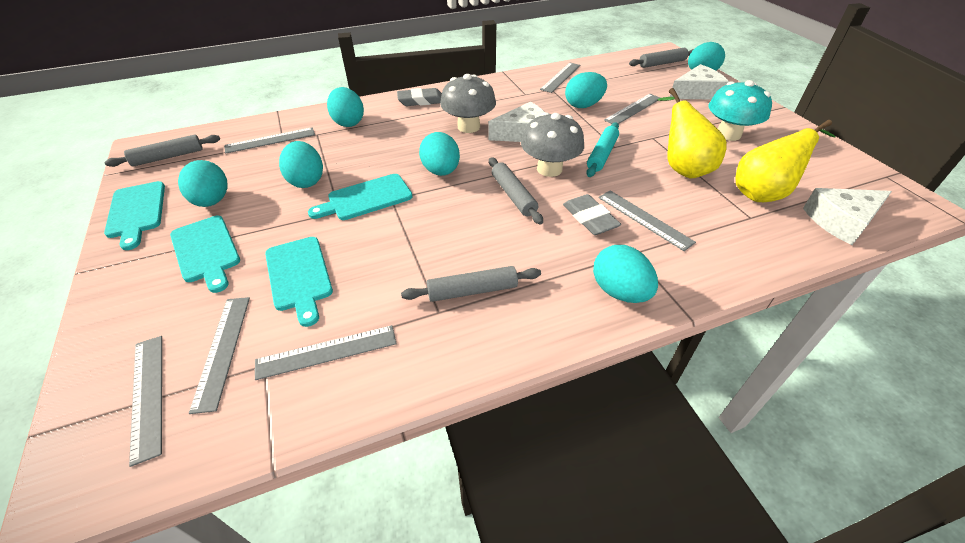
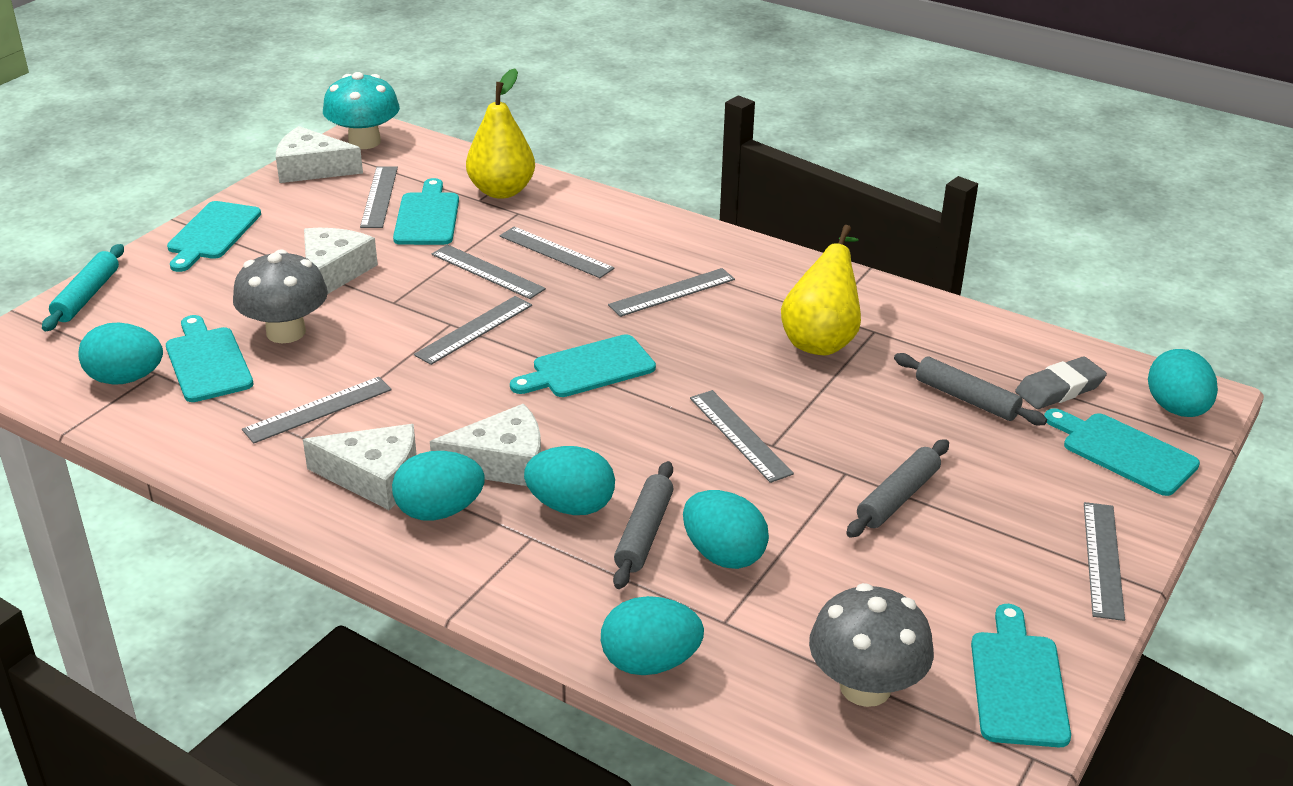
grey eraser: 2 -> 1
grey rolling pin: 4 -> 3
grey ruler: 7 -> 8
turquoise cutting board: 4 -> 6
turquoise egg: 7 -> 6
white cheese: 3 -> 4

